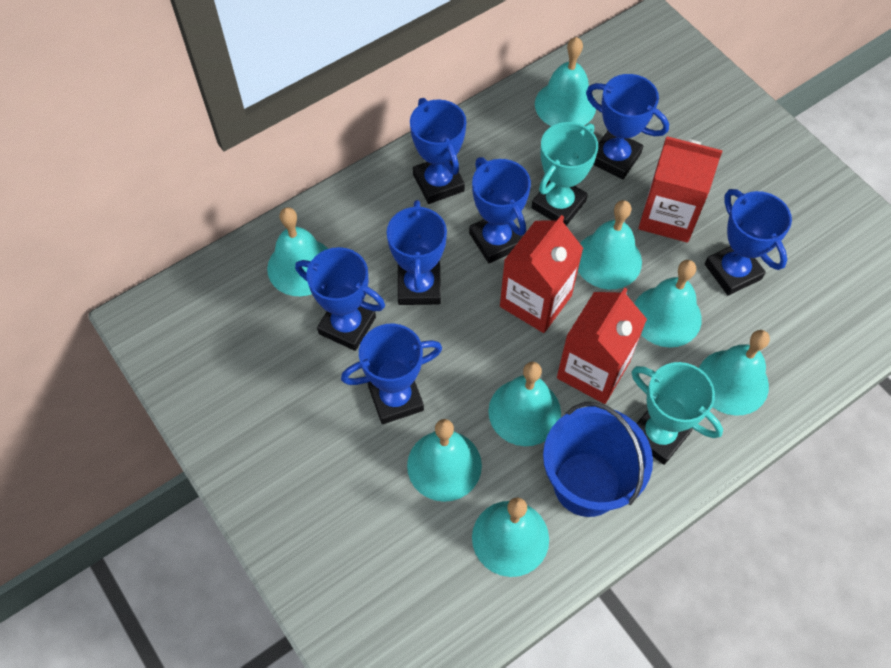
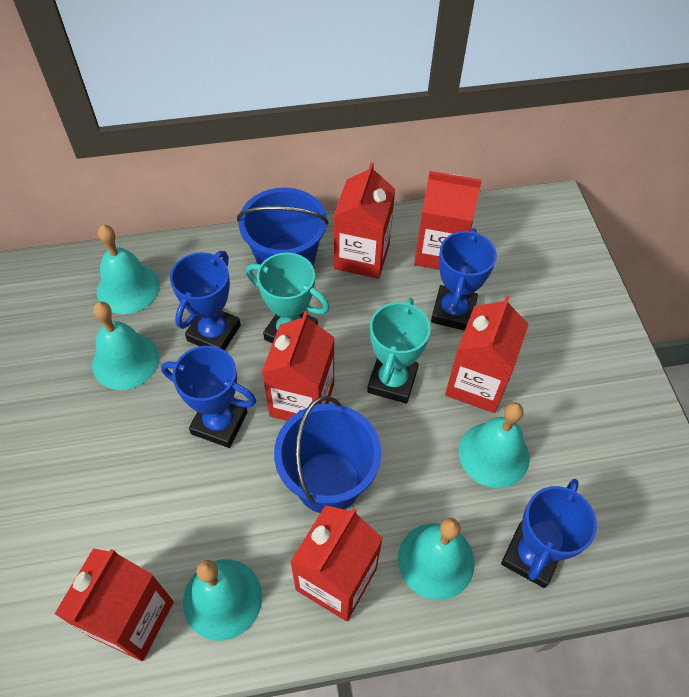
blue bucket: 1 -> 2
blue trophy: 7 -> 4
red carton: 3 -> 6
turquoise bell: 8 -> 5

